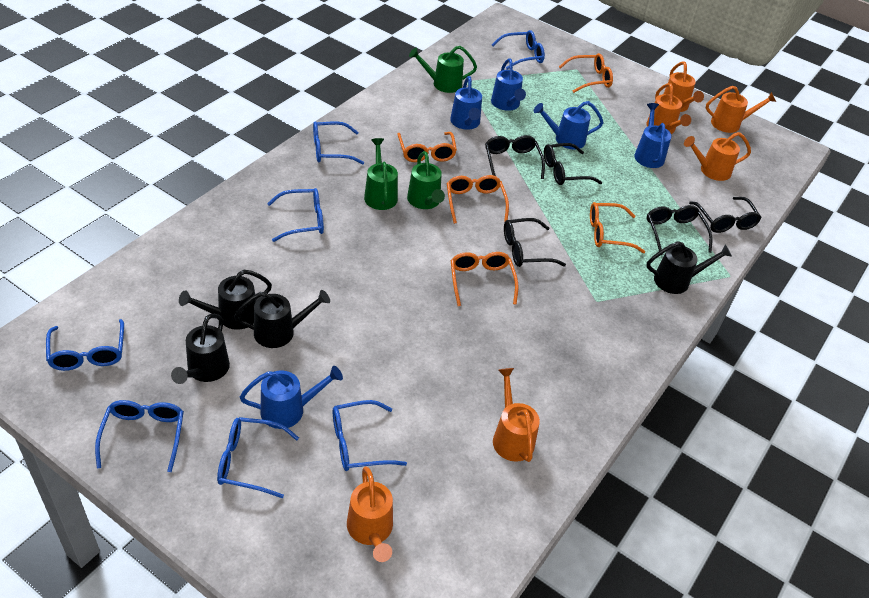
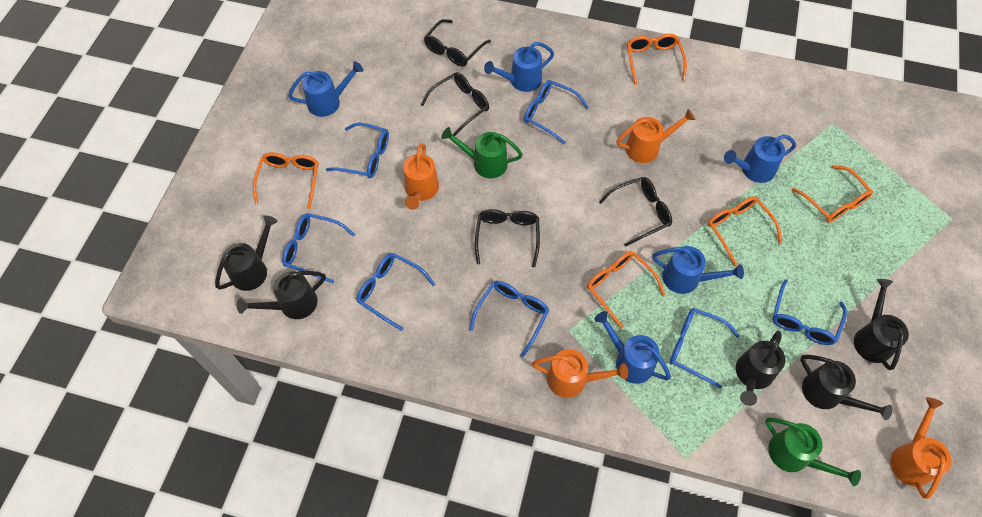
black glasses: 5 -> 4
black watering can: 4 -> 5
green watering can: 3 -> 2
orange watering can: 6 -> 4

